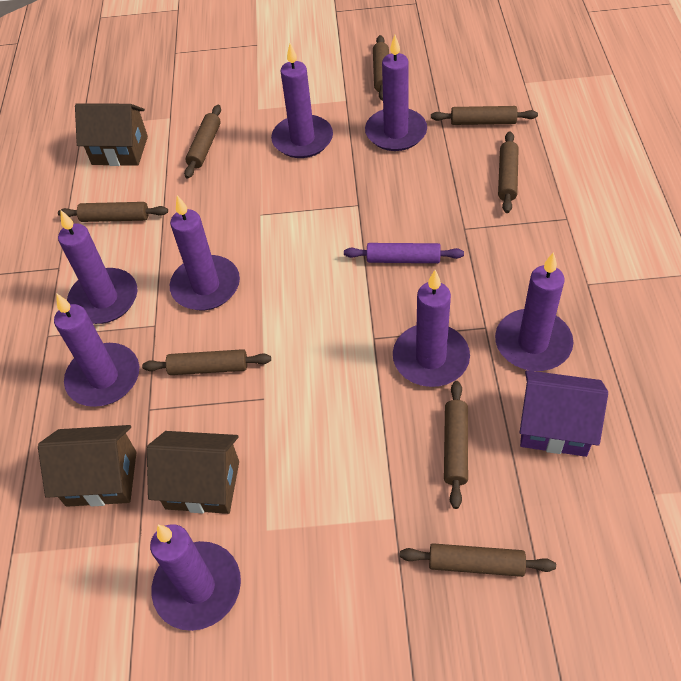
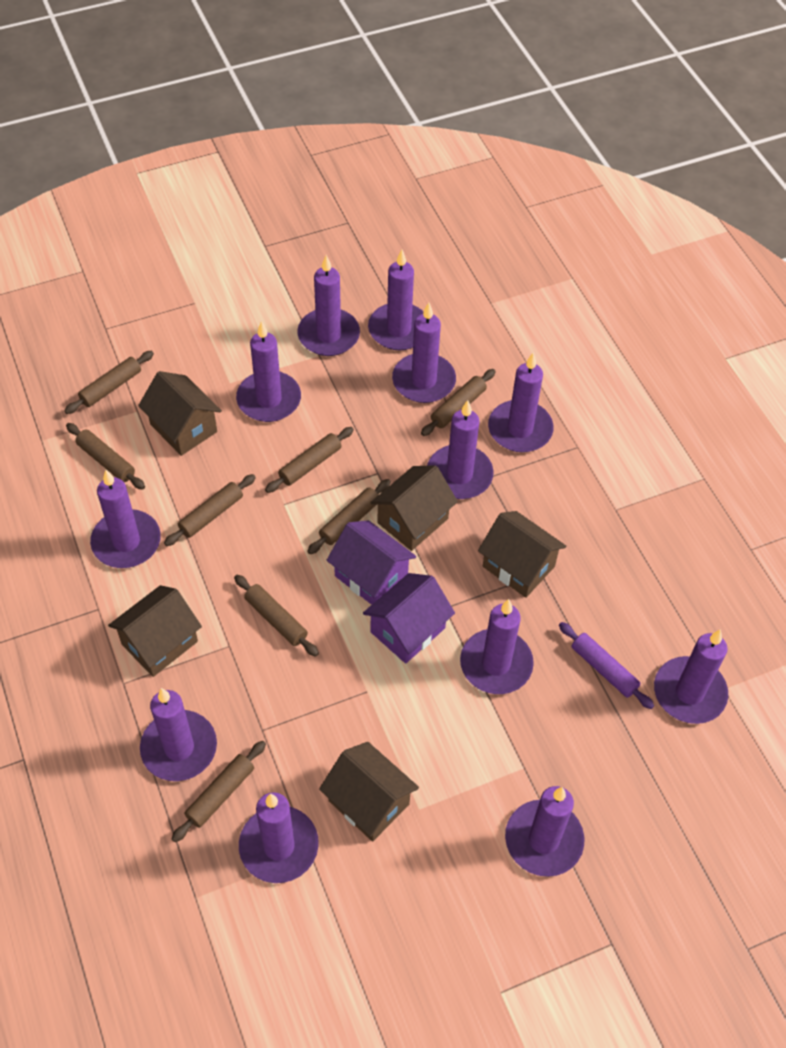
brown house: 3 -> 5
purple candle: 8 -> 12
purple house: 1 -> 2

